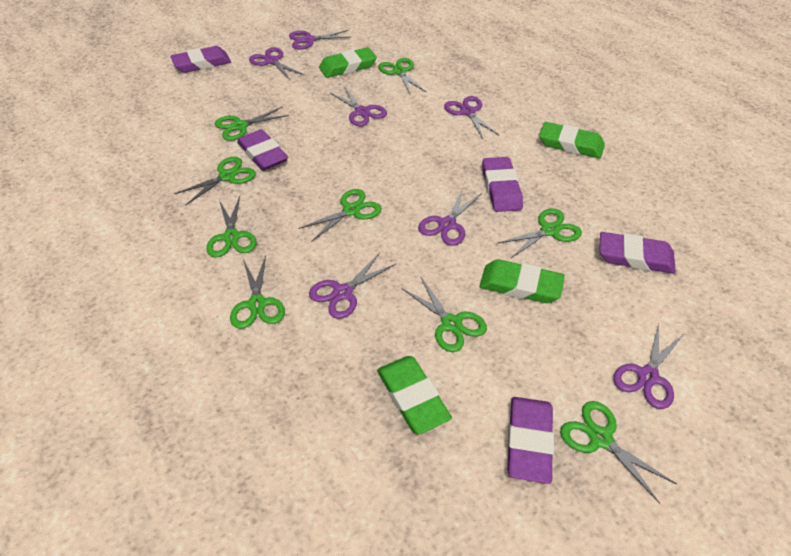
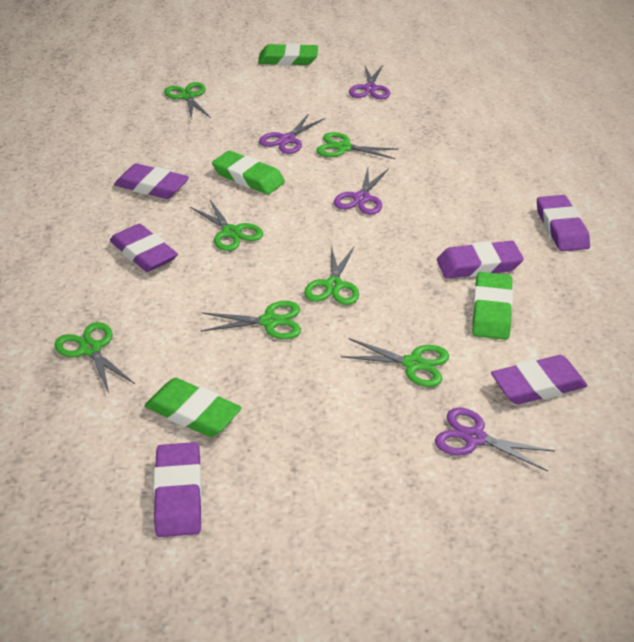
green scissors: 9 -> 7
purple eraser: 5 -> 6
purple scissors: 7 -> 4

